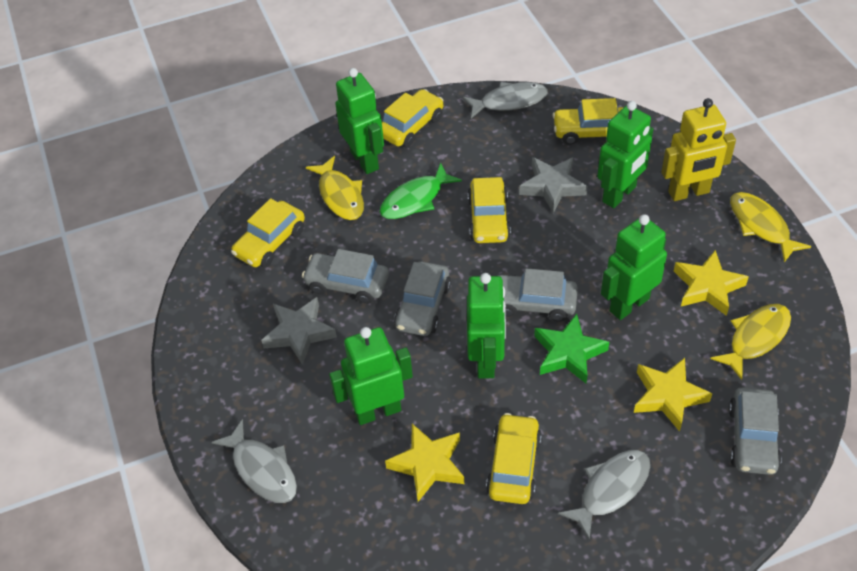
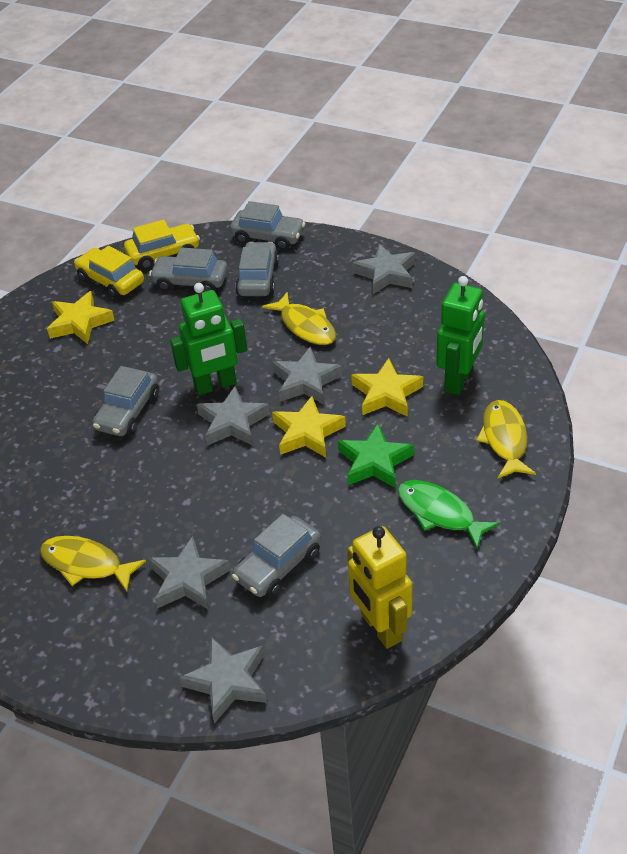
green robot: 5 -> 2
grey car: 4 -> 5
grey fish: 3 -> 0
grey star: 2 -> 5
yellow car: 5 -> 2

